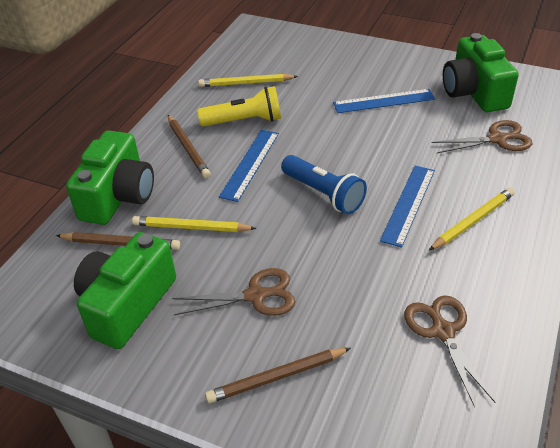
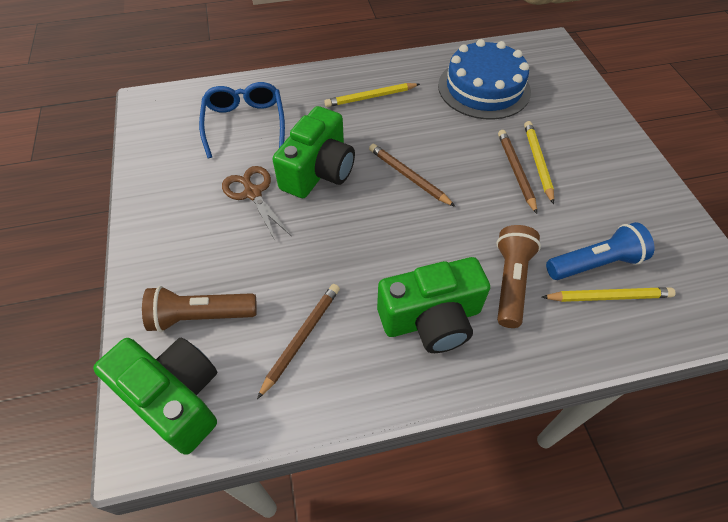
blue cake: 0 -> 1
blue glasses: 0 -> 1
blue ruler: 3 -> 0
brown flashlight: 0 -> 2
brown scissors: 3 -> 1
yellow flashlight: 1 -> 0

